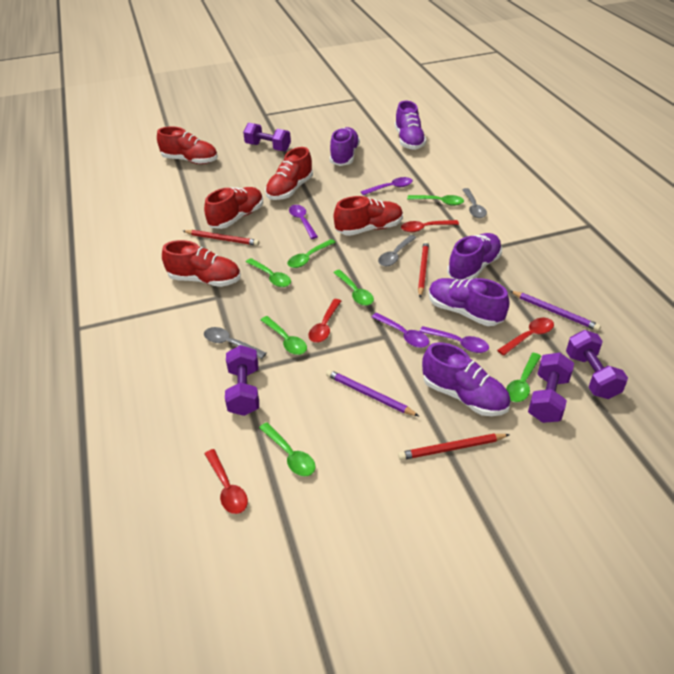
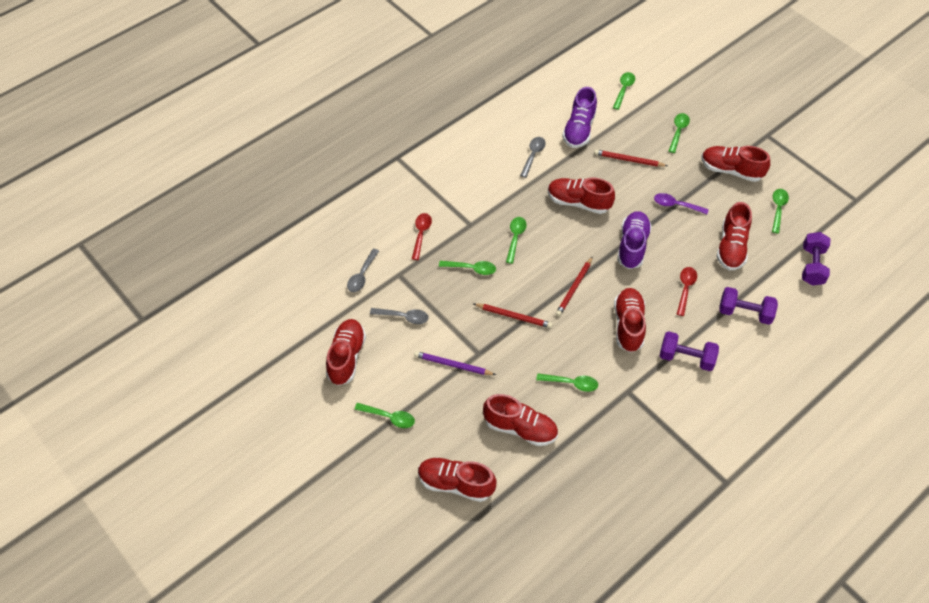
purple dumbbell: 4 -> 3
purple pencil: 2 -> 1
purple shoe: 5 -> 2
purple spoon: 4 -> 1
red shoe: 5 -> 7
red spoon: 4 -> 2

